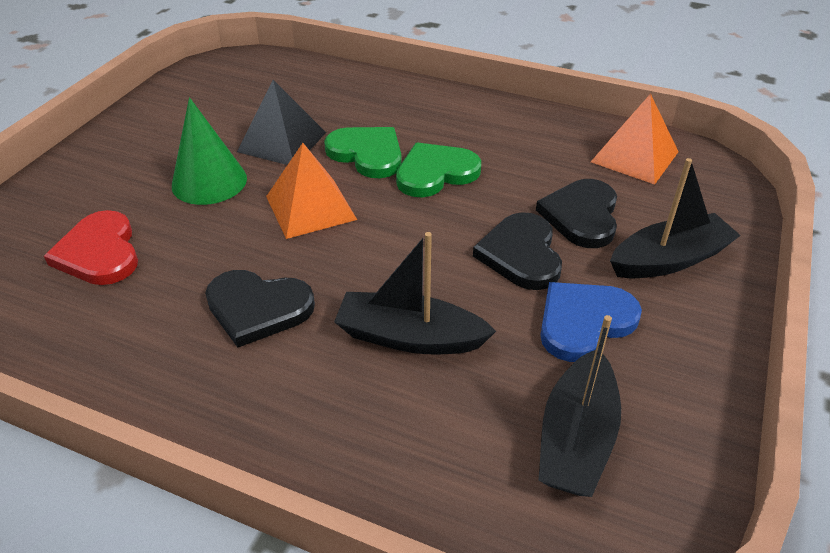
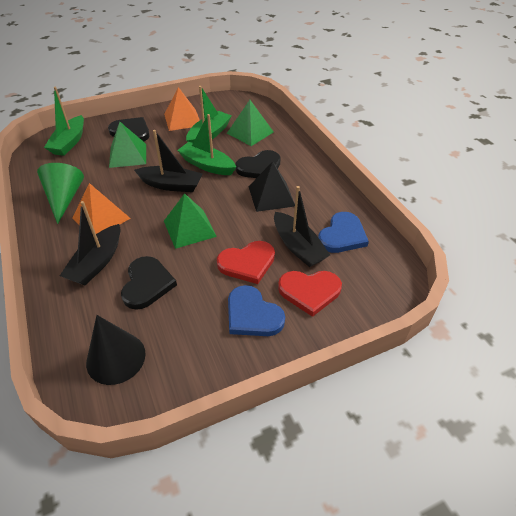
black cone: 0 -> 1
blue heart: 1 -> 2
green boat: 0 -> 3
green heart: 2 -> 0
green pyramid: 0 -> 3
red heart: 1 -> 2

